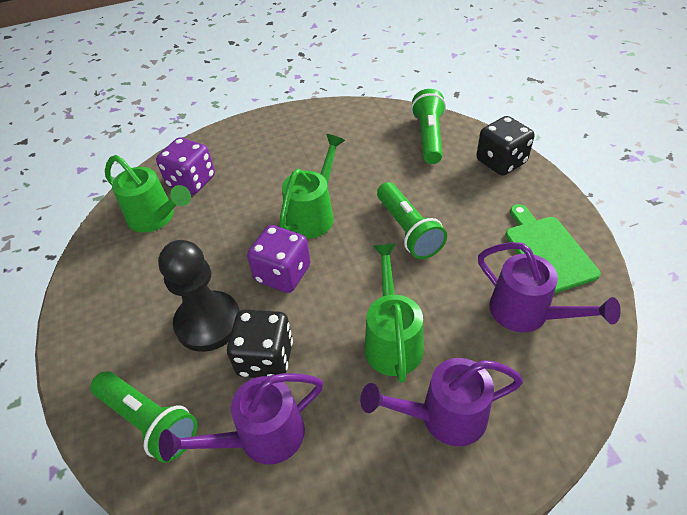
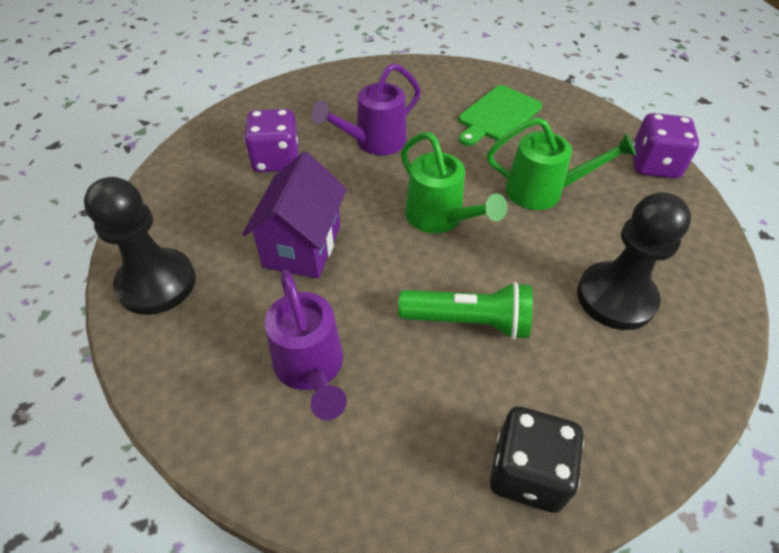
black dice: 2 -> 1
black pawn: 1 -> 2
green flashlight: 3 -> 1
green watering can: 3 -> 2
purple house: 0 -> 1
purple watering can: 3 -> 2

